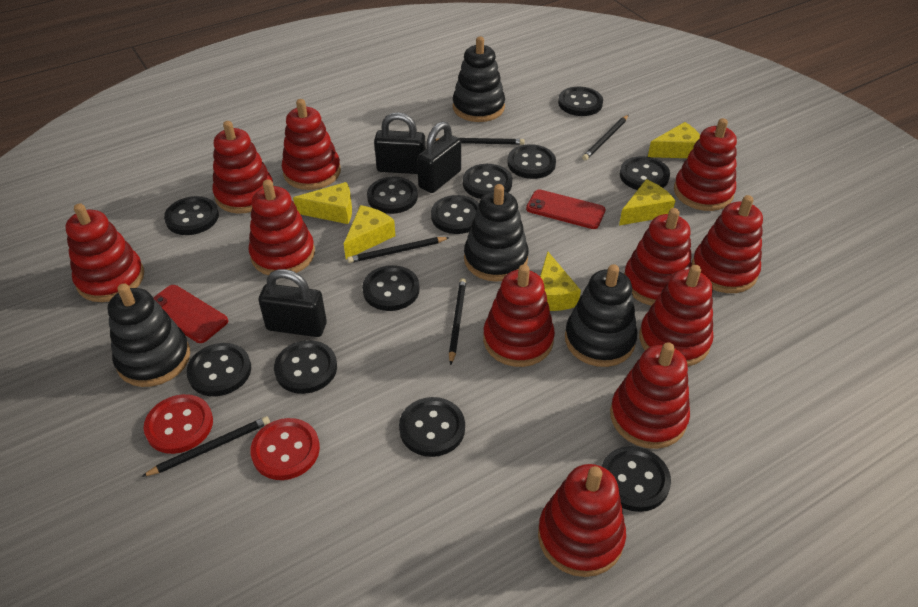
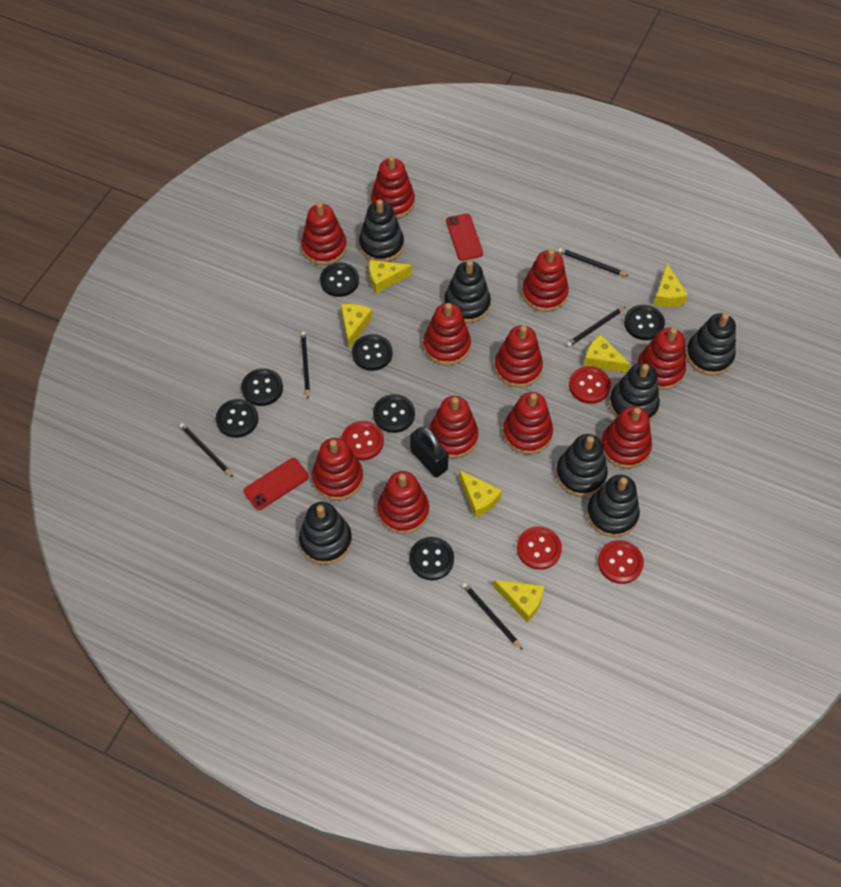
black button: 12 -> 7
black padlock: 3 -> 1
black stacking toy: 4 -> 7
red button: 2 -> 4
yellow cheese: 5 -> 6

